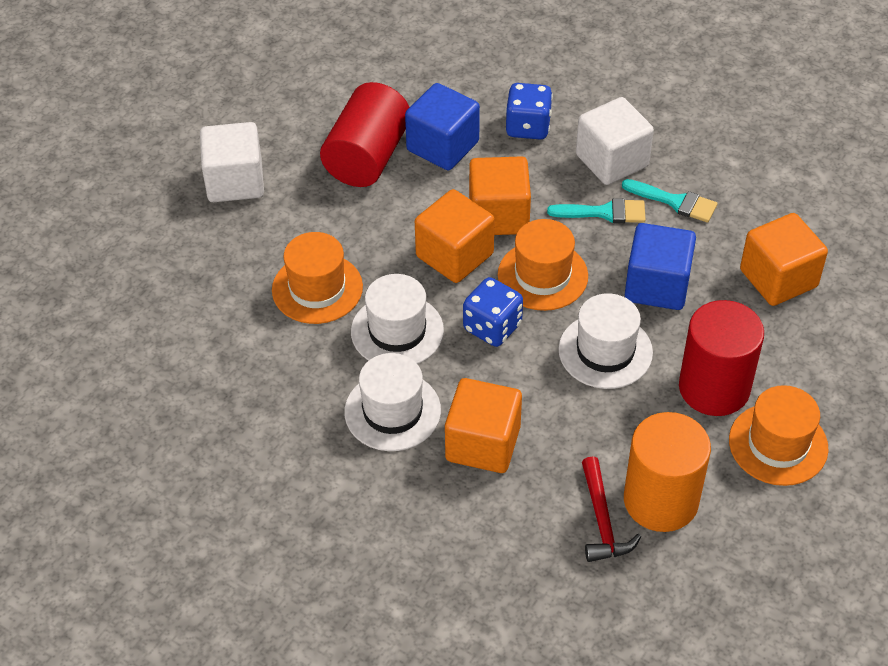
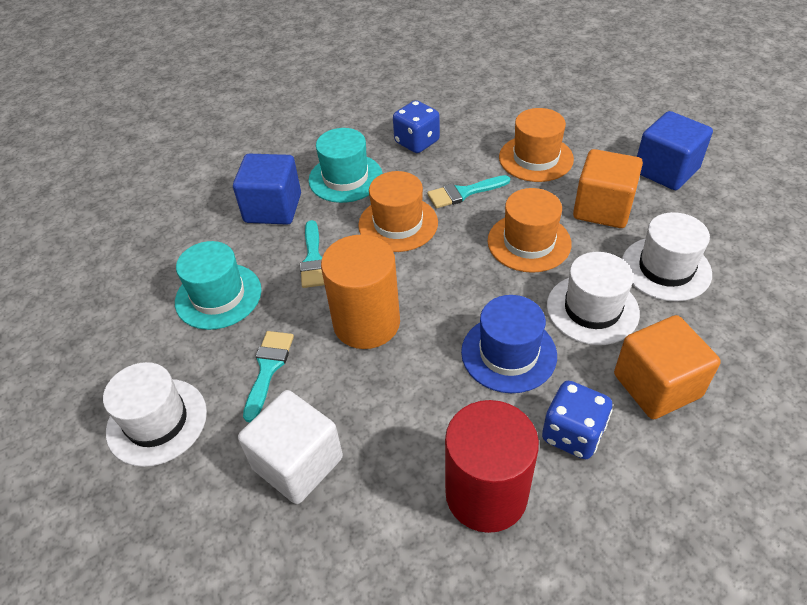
blue hat: 0 -> 1
orange cube: 4 -> 2
red cylinder: 2 -> 1
red hammer: 1 -> 0
turquoise brush: 2 -> 3
turquoise hat: 0 -> 2
white cube: 2 -> 1

